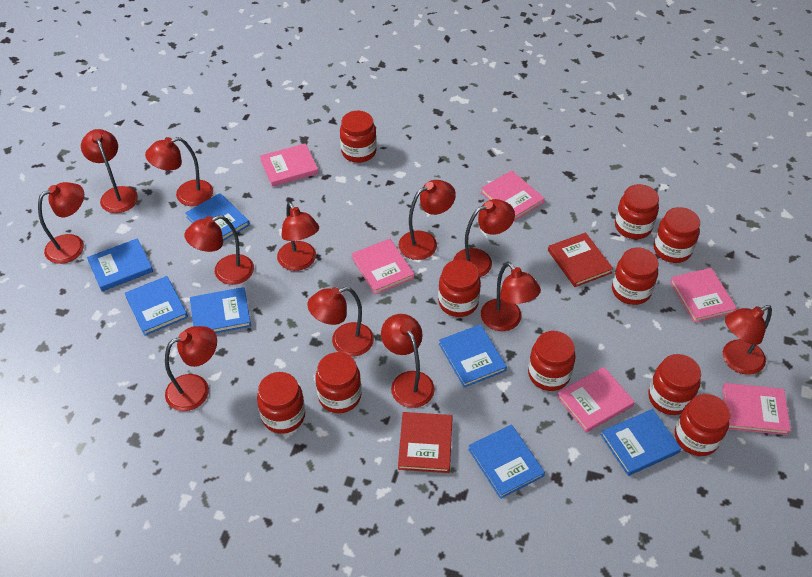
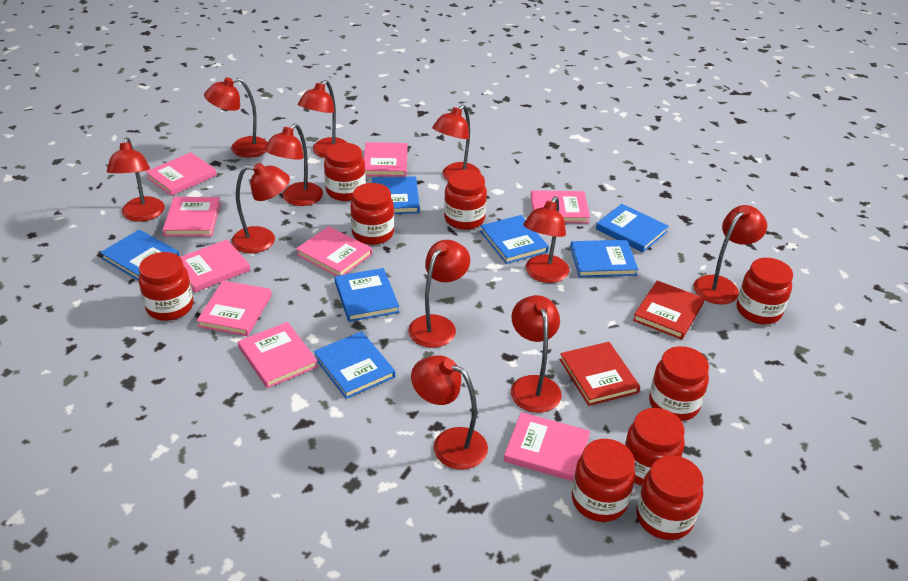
pink book: 6 -> 9
red jar: 10 -> 9
red lamp: 12 -> 11

